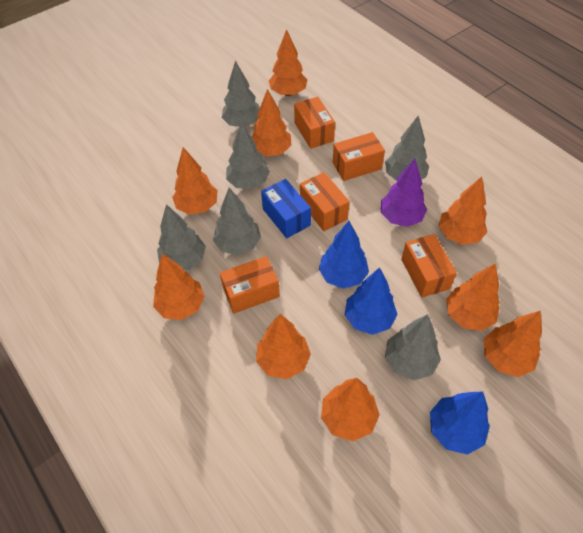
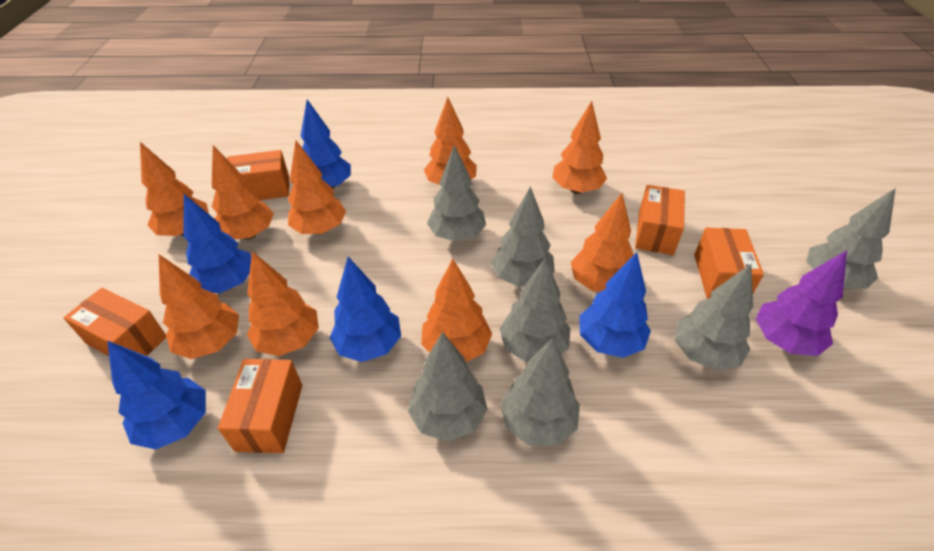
blue box: 1 -> 0
blue tree: 3 -> 5
grey tree: 6 -> 7

